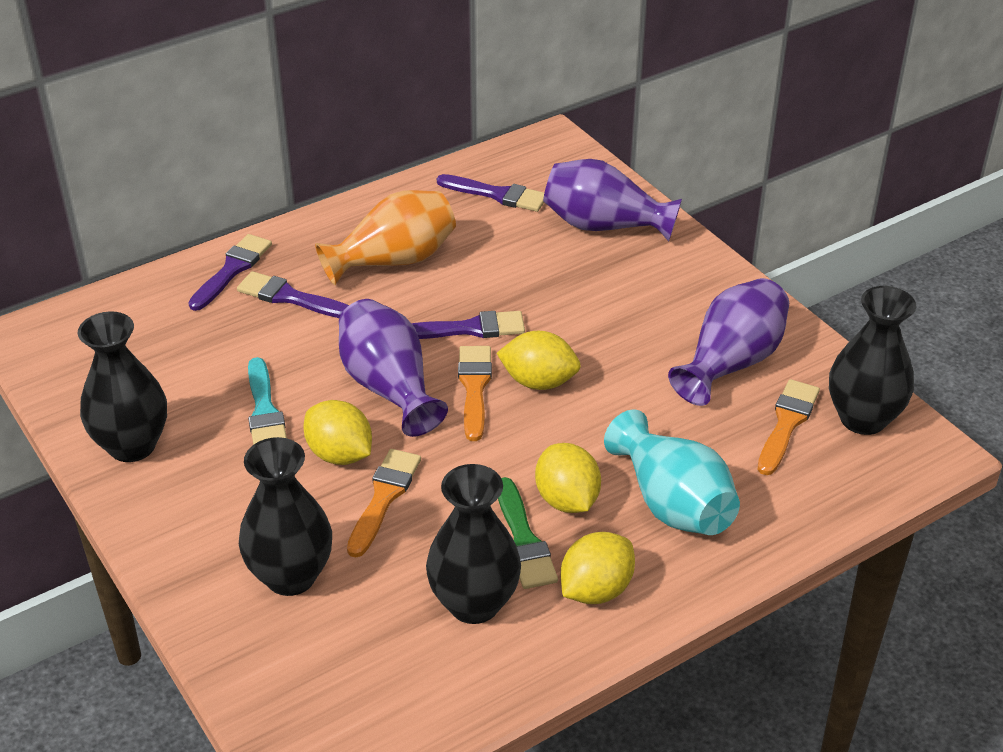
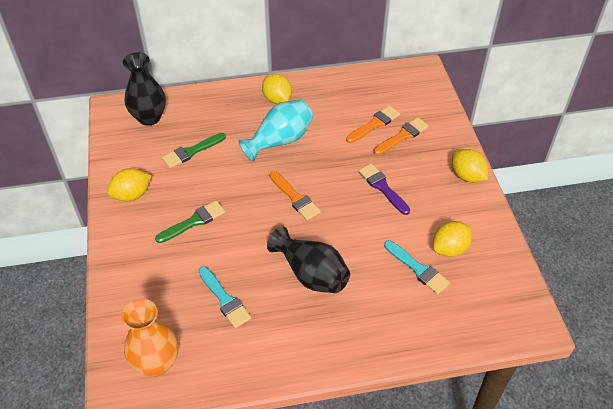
black vase: 4 -> 2
green brush: 1 -> 2
purple brush: 4 -> 1
purple vase: 3 -> 0
turquoise brush: 1 -> 2

